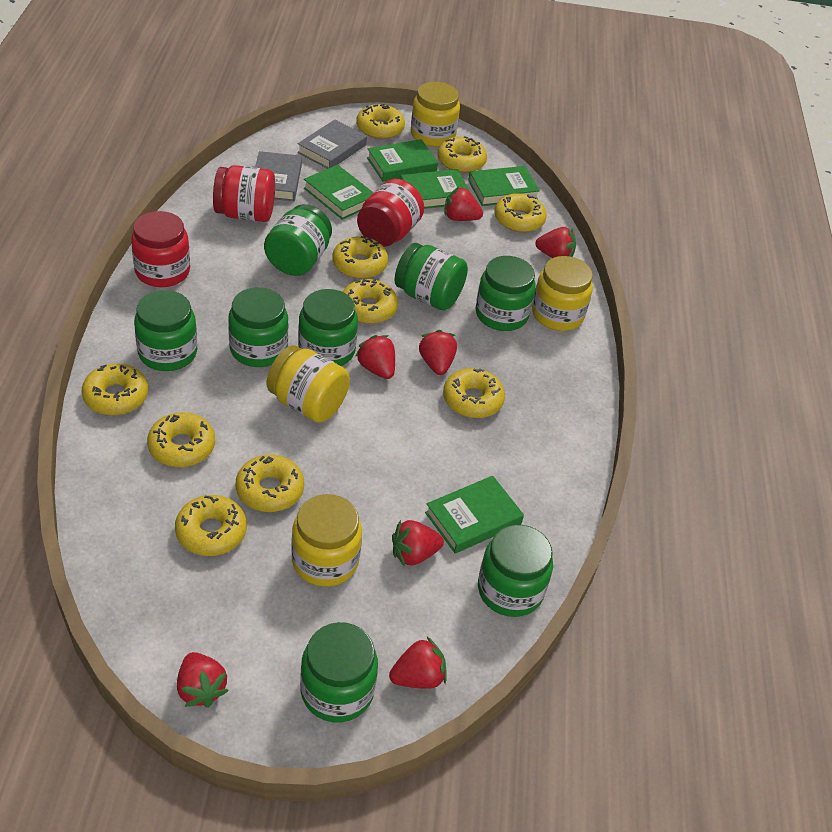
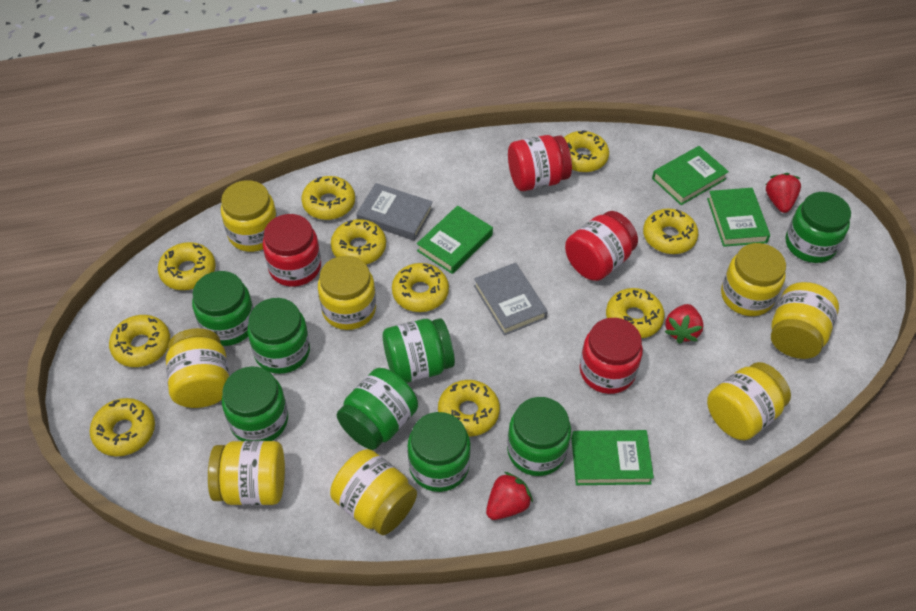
green book: 5 -> 4
red jar: 3 -> 4
red strawberry: 7 -> 3
yellow jar: 4 -> 8

